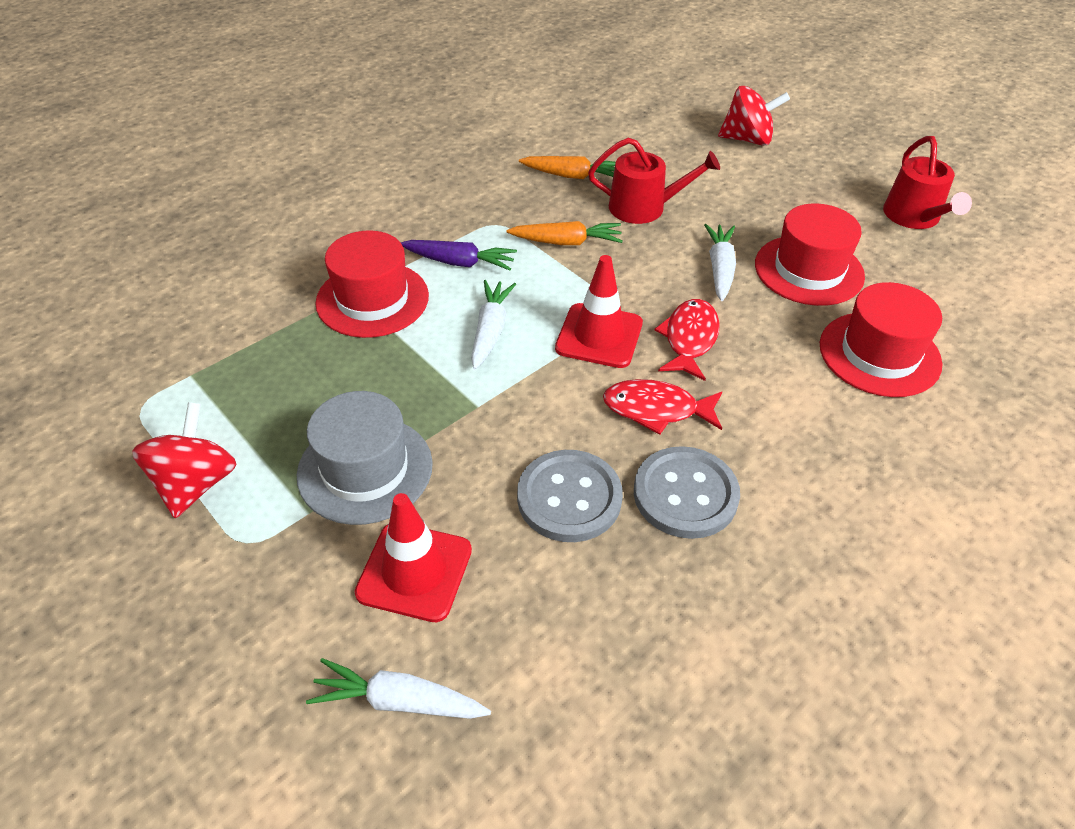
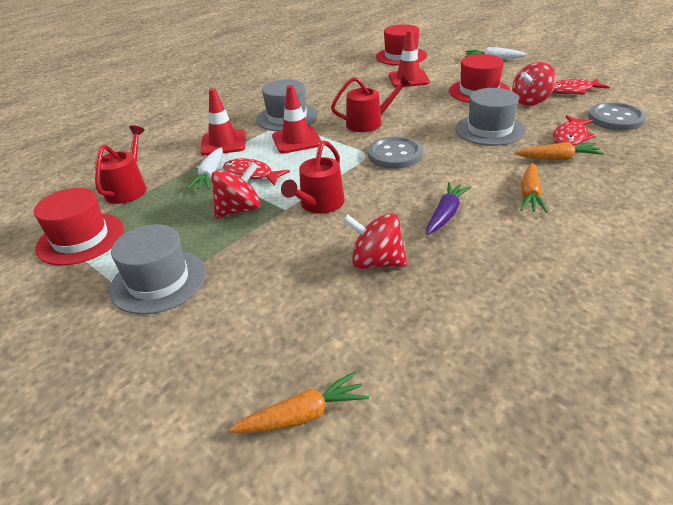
grey hat: 1 -> 3
orange carrot: 2 -> 3
red fish: 2 -> 3
red spinning top: 2 -> 3
red traffic cone: 2 -> 3
red watering can: 2 -> 3
white carrot: 3 -> 2

